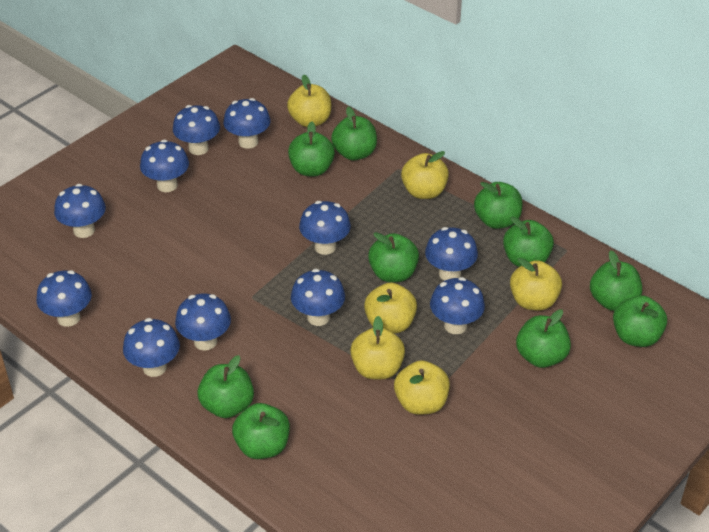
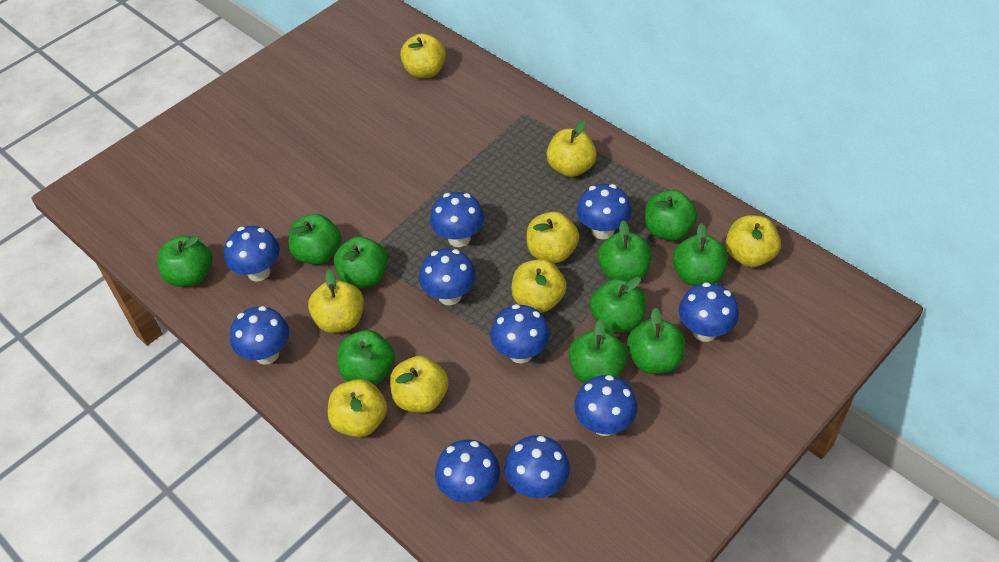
blue mushroom: 11 -> 10
yellow apple: 6 -> 8

